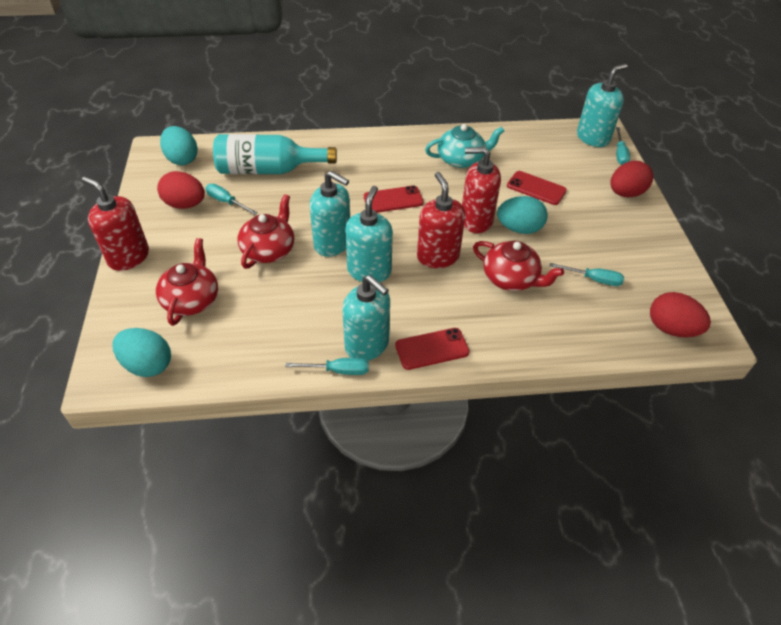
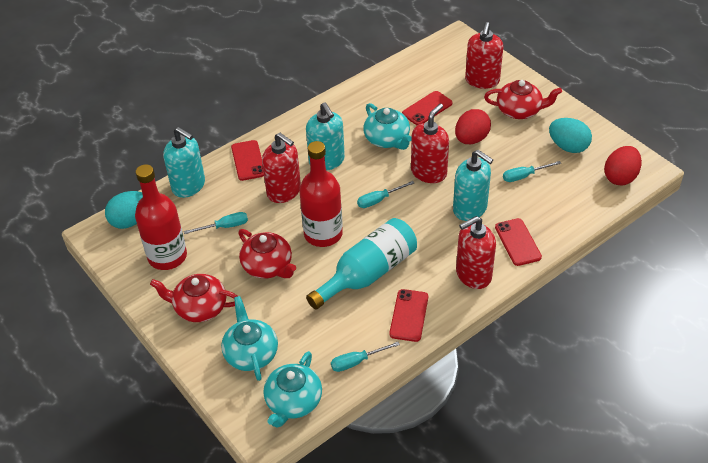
red bottle: 0 -> 2
red egg: 3 -> 2
red phone: 3 -> 4
red soap dispenser: 3 -> 4
turquoise egg: 3 -> 2
turquoise soap dispenser: 4 -> 3
turquoise teapot: 1 -> 3

